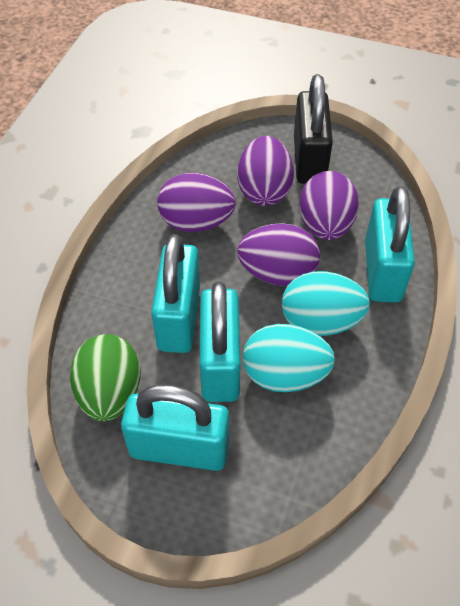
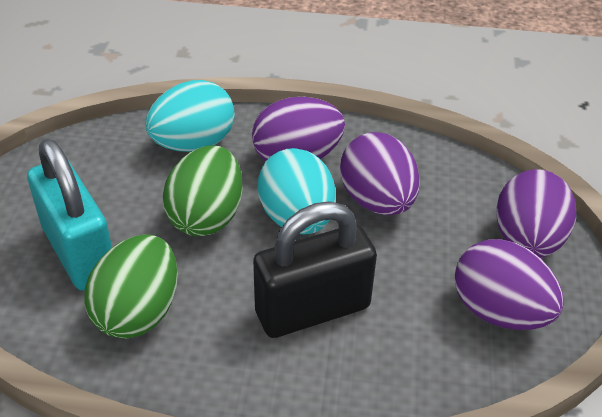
green egg: 1 -> 2
turquoise padlock: 4 -> 1

